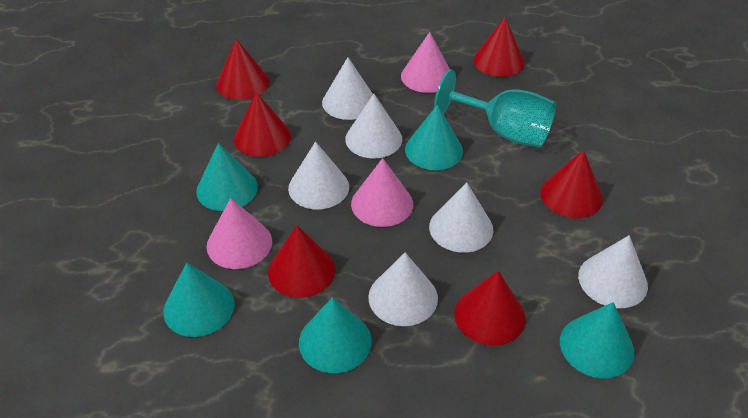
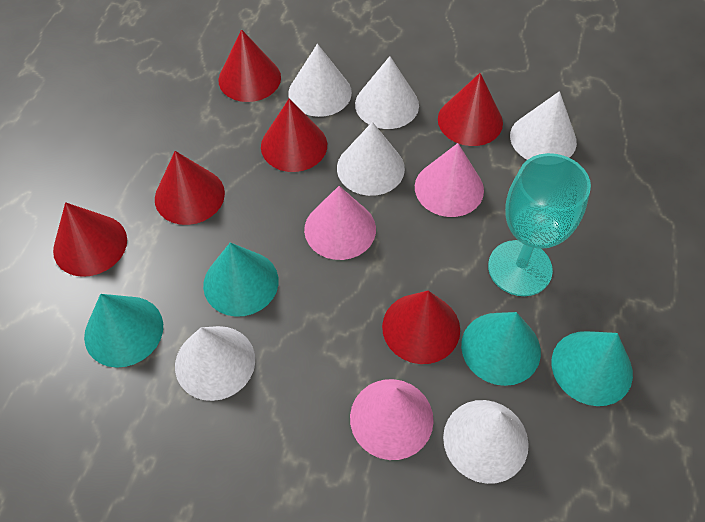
turquoise cone: 5 -> 4

